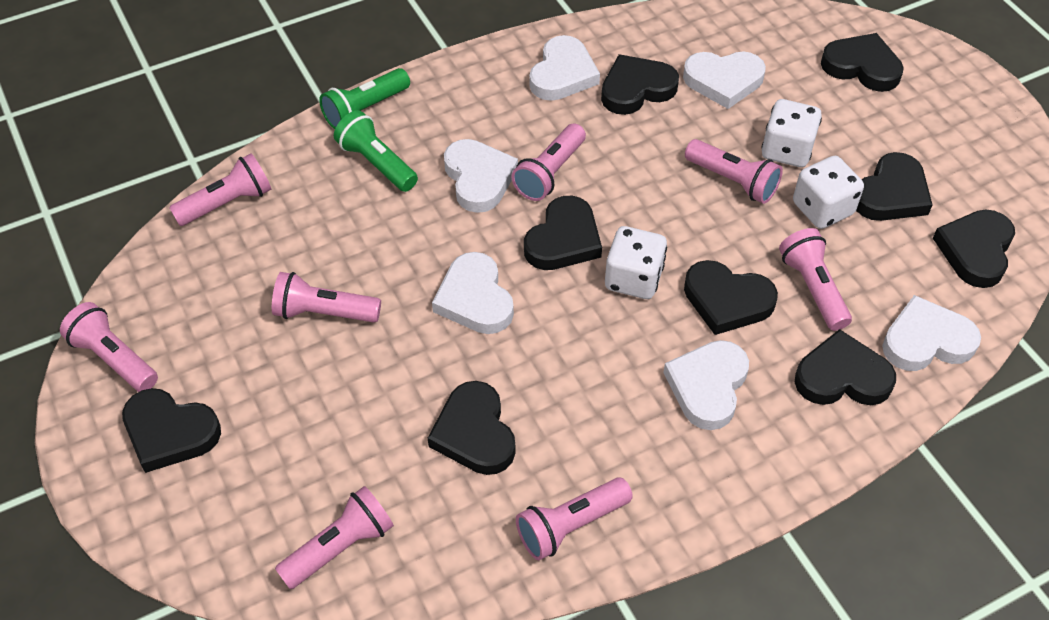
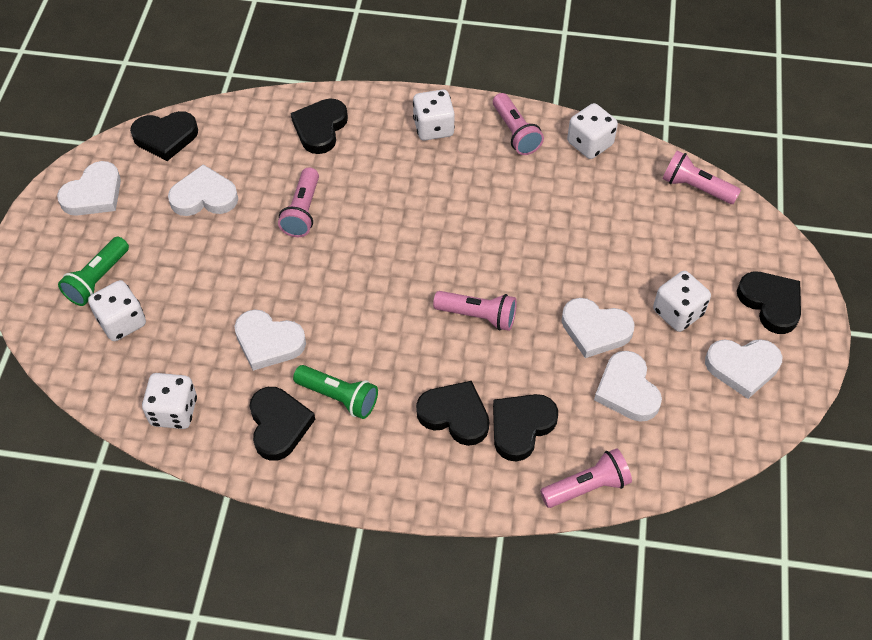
black heart: 9 -> 6
pink flashlight: 8 -> 5
white dice: 3 -> 5

